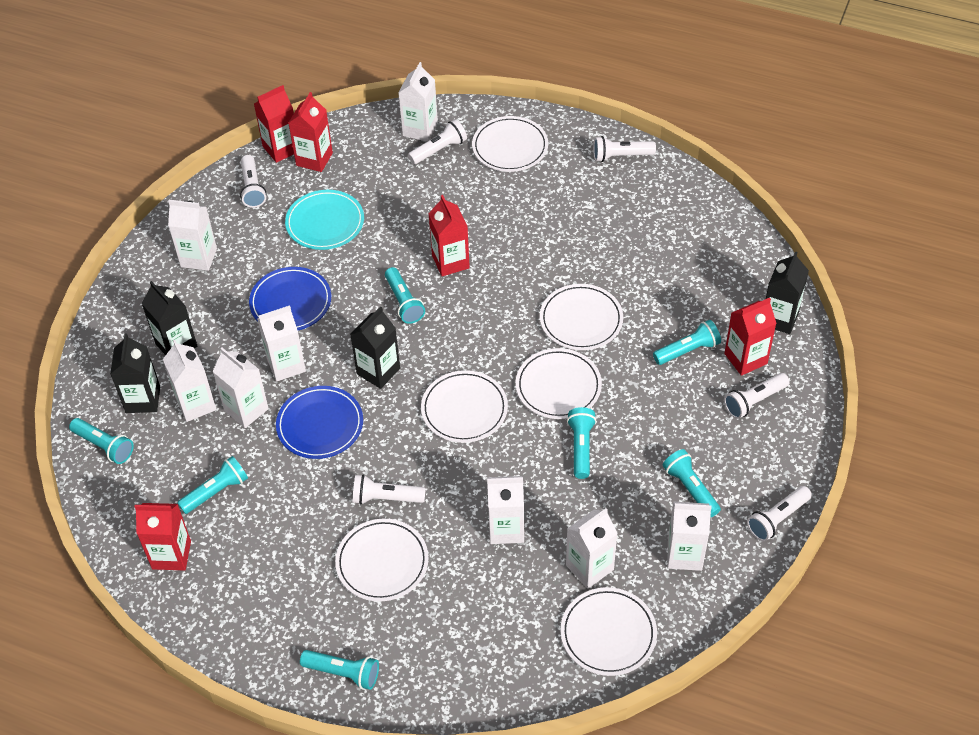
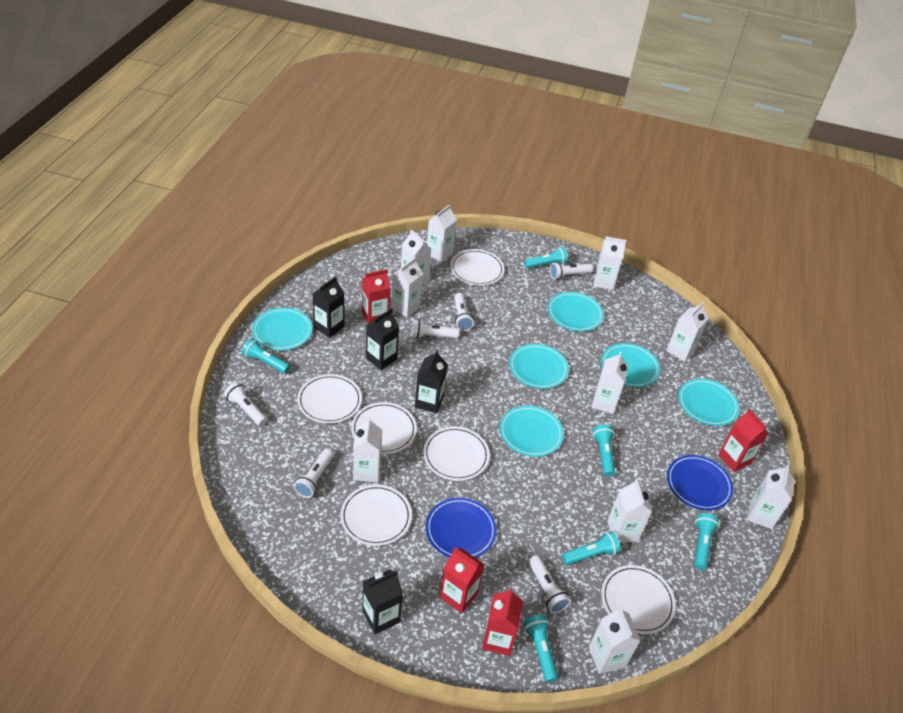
red carton: 5 -> 4
turquoise flashlight: 7 -> 6
turquoise plate: 1 -> 6
white carton: 8 -> 10

